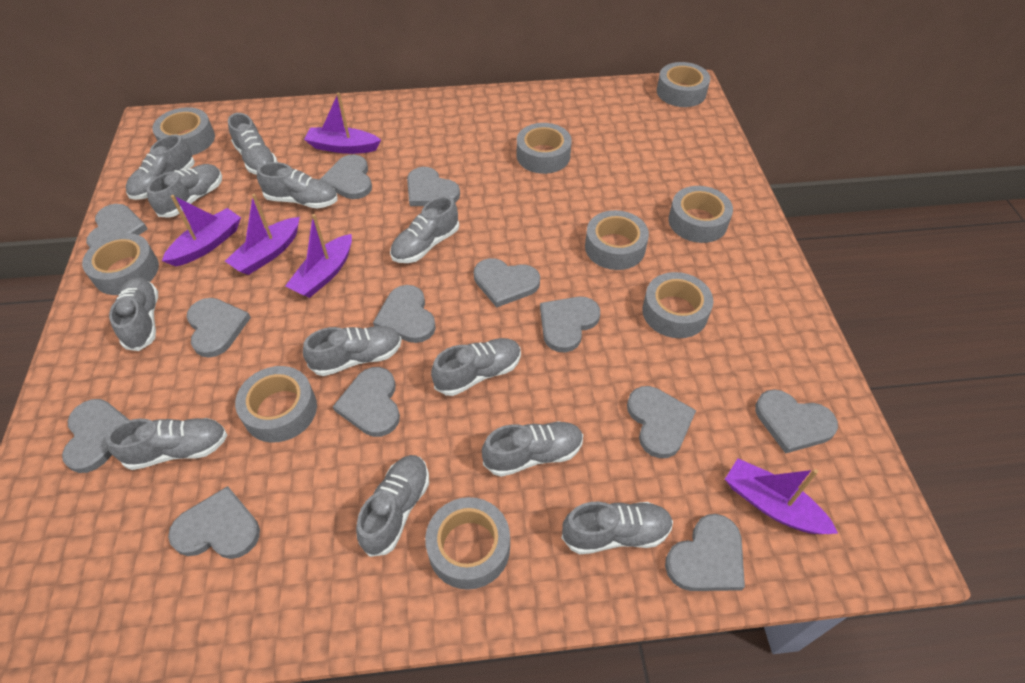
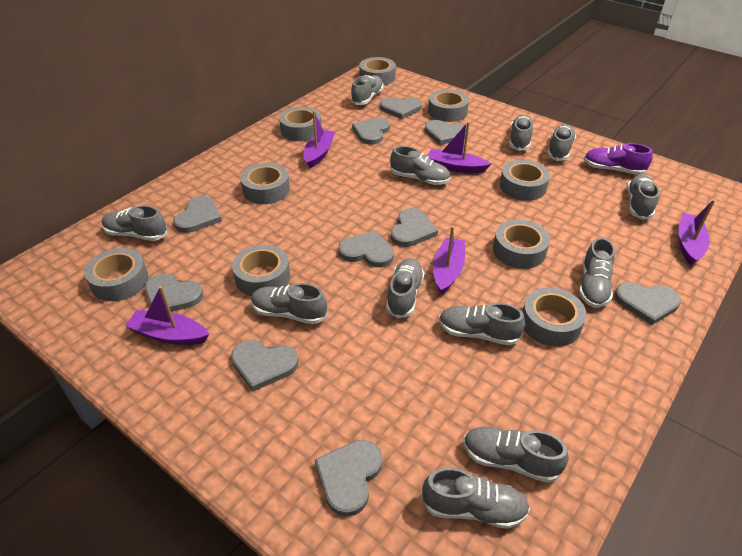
grey heart: 13 -> 10
purple shoe: 0 -> 1

